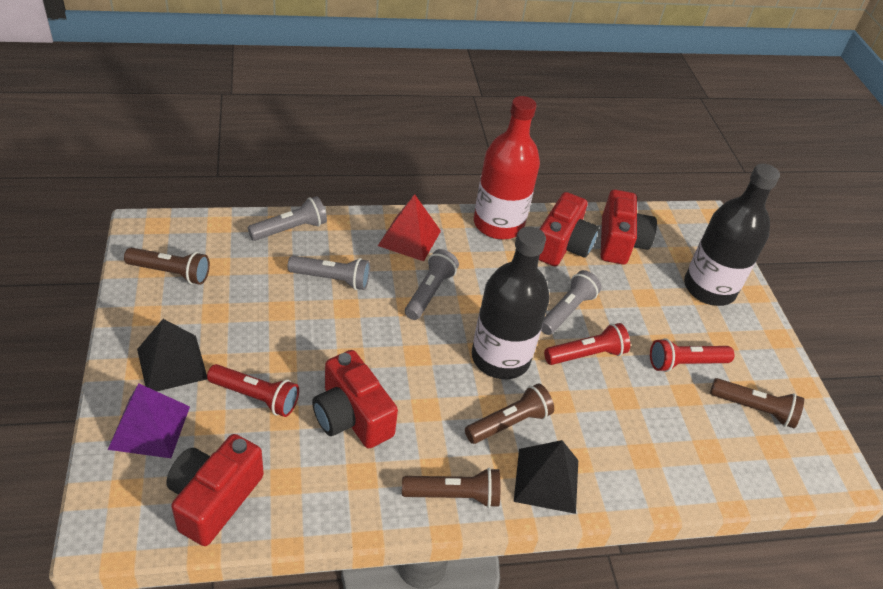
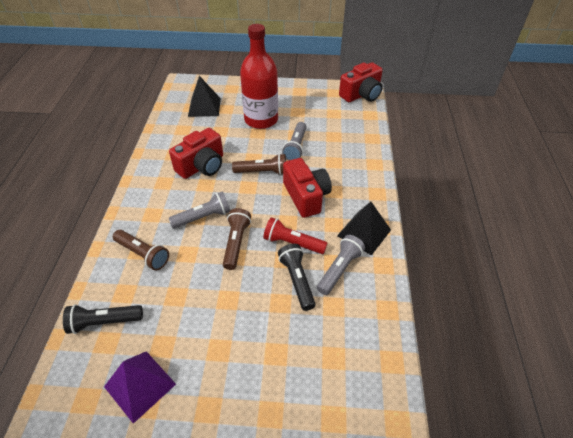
black bottle: 2 -> 0
black flashlight: 0 -> 2
brown flashlight: 4 -> 3
grey flashlight: 4 -> 3
red camera: 4 -> 3
red flashlight: 3 -> 1
red pyramid: 1 -> 0

